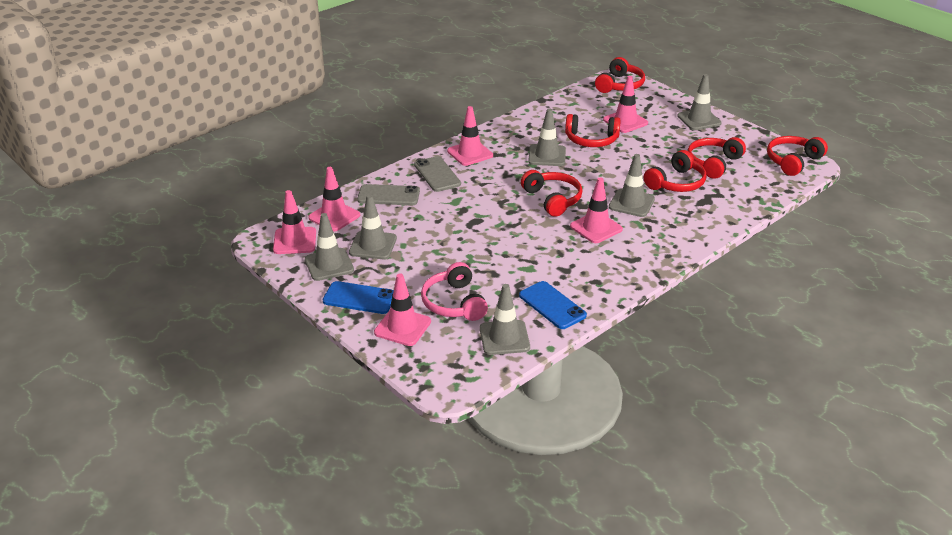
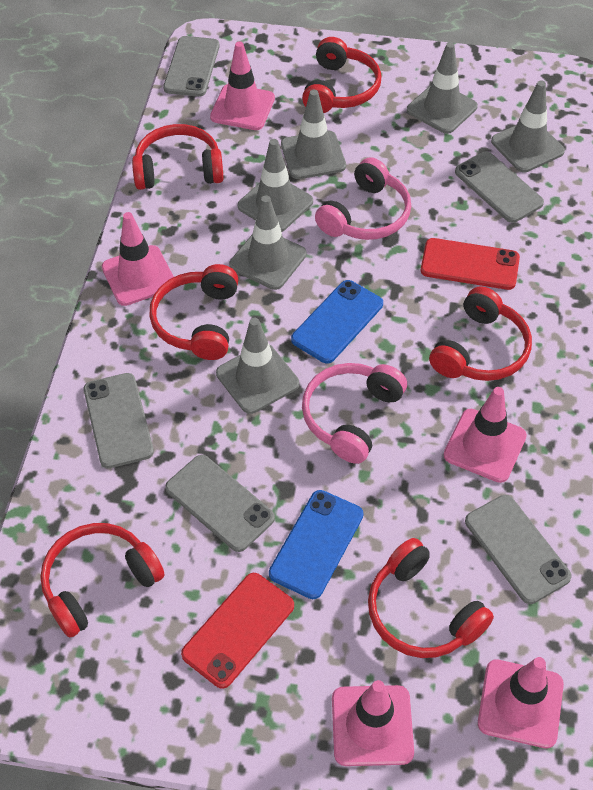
grey phone: 2 -> 5
pink headphones: 1 -> 2
pink traffic cone: 6 -> 5
red phone: 0 -> 2

